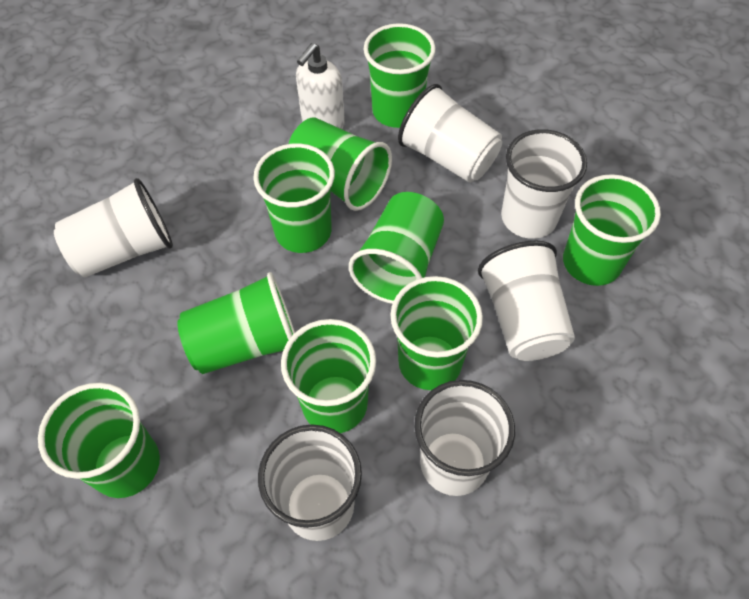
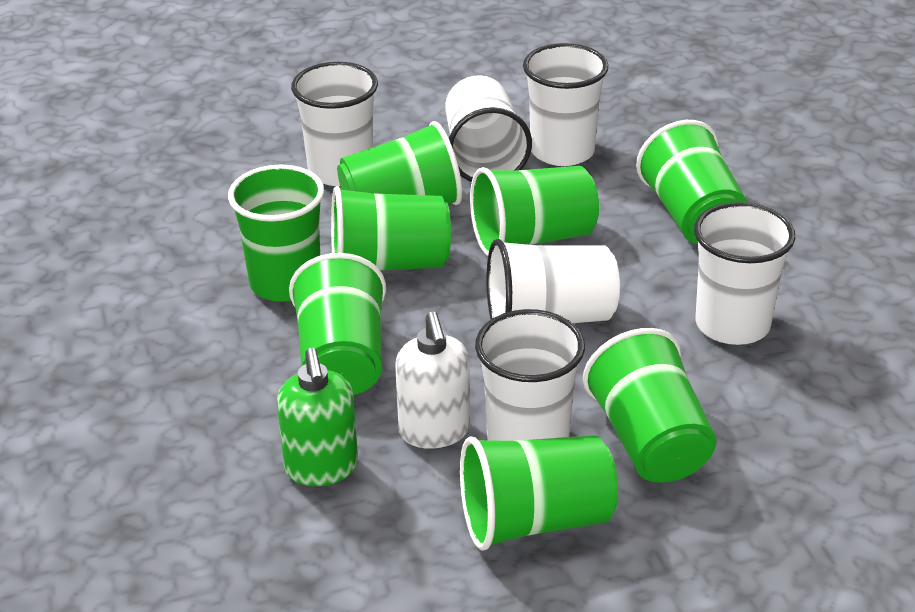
green cup: 9 -> 8
green soap dispenser: 0 -> 1

